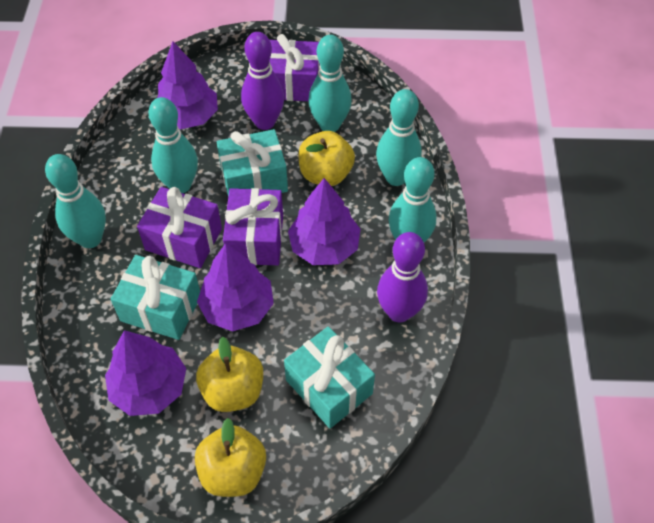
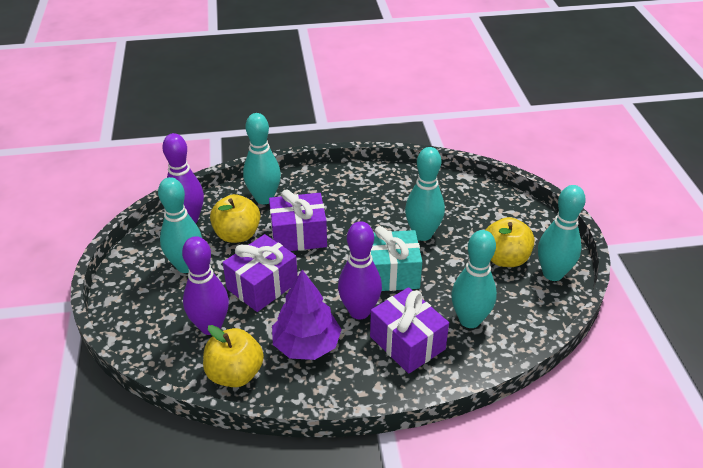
purple bowling pin: 2 -> 3
purple tree: 4 -> 1
turquoise gift: 3 -> 1

